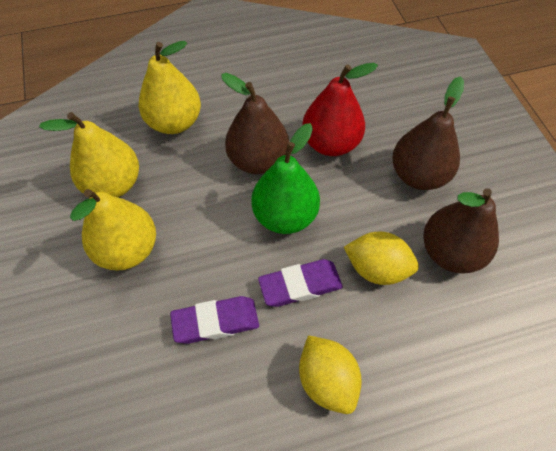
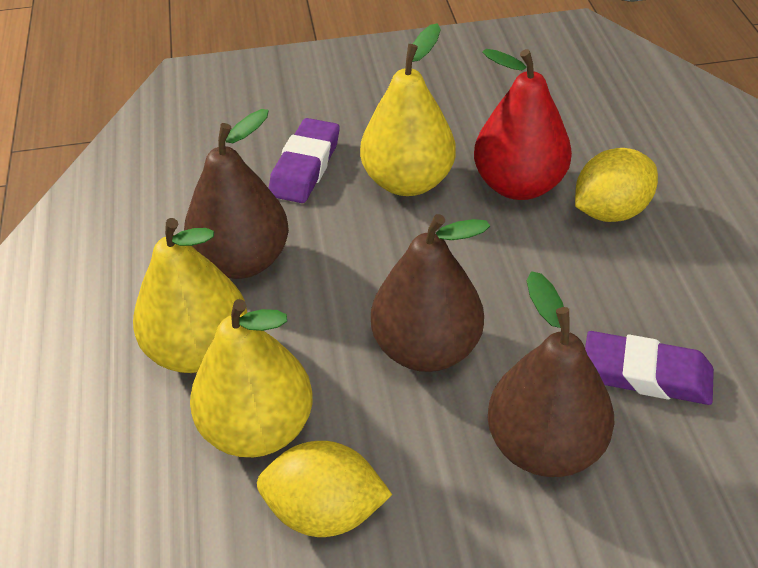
green pear: 1 -> 0

